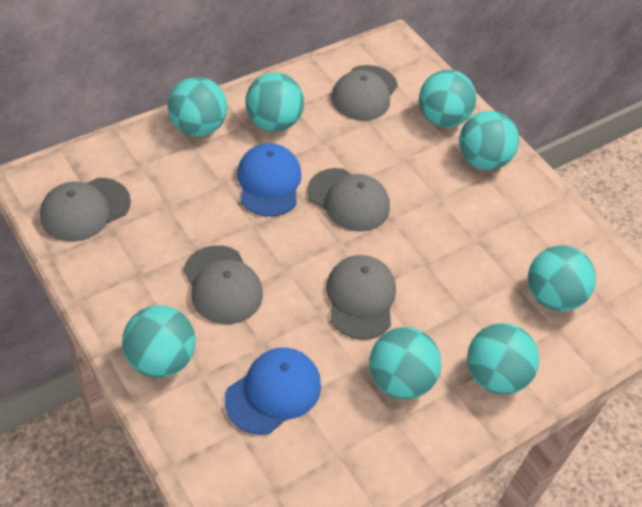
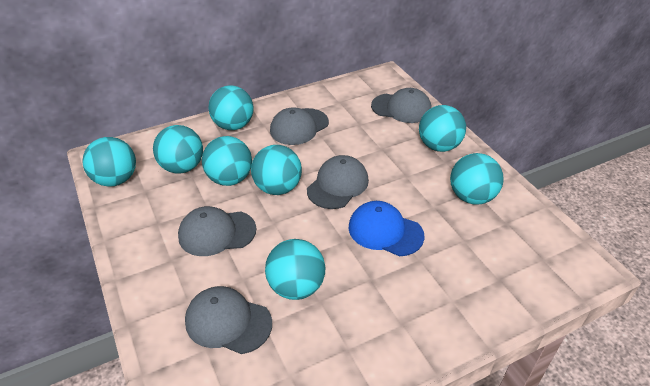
blue cap: 2 -> 1

